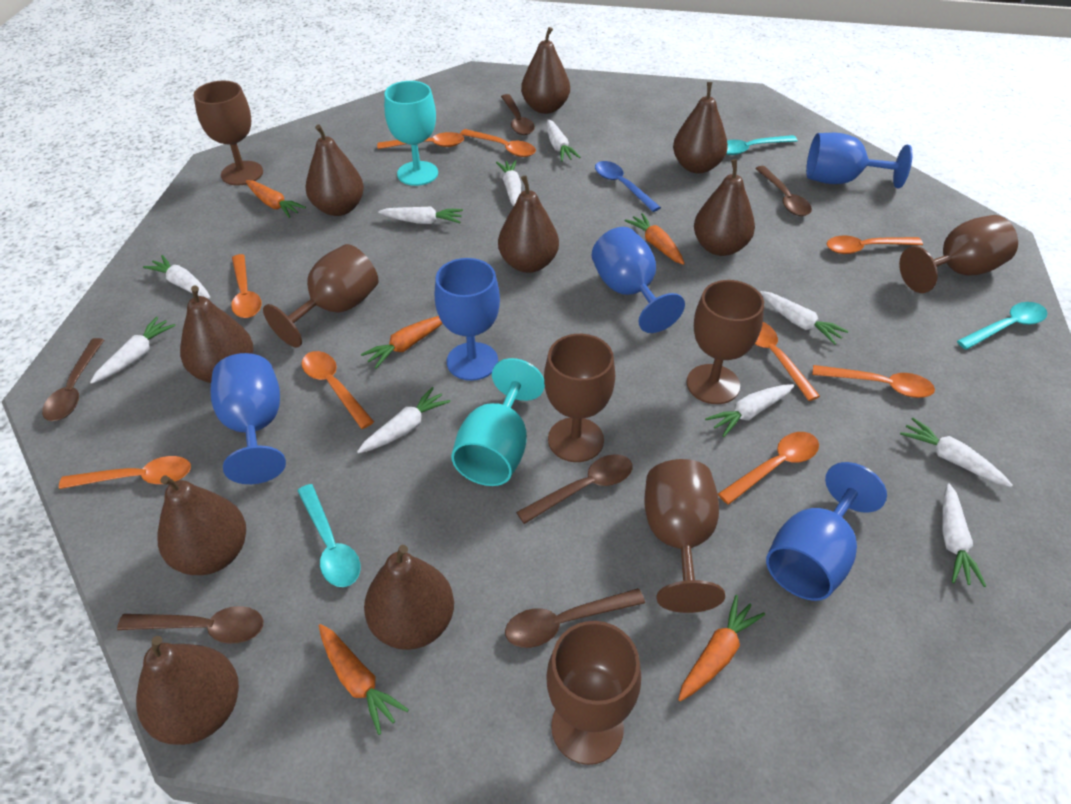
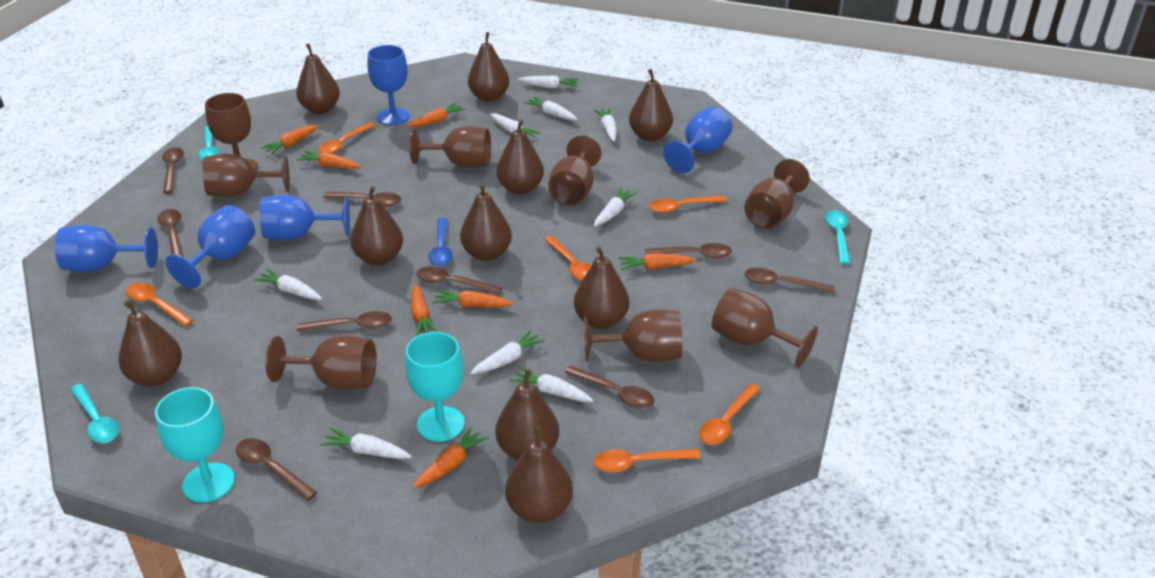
brown goblet: 7 -> 8
brown pear: 9 -> 10
brown spoon: 6 -> 9
orange carrot: 5 -> 7
orange spoon: 9 -> 6
white carrot: 10 -> 9

